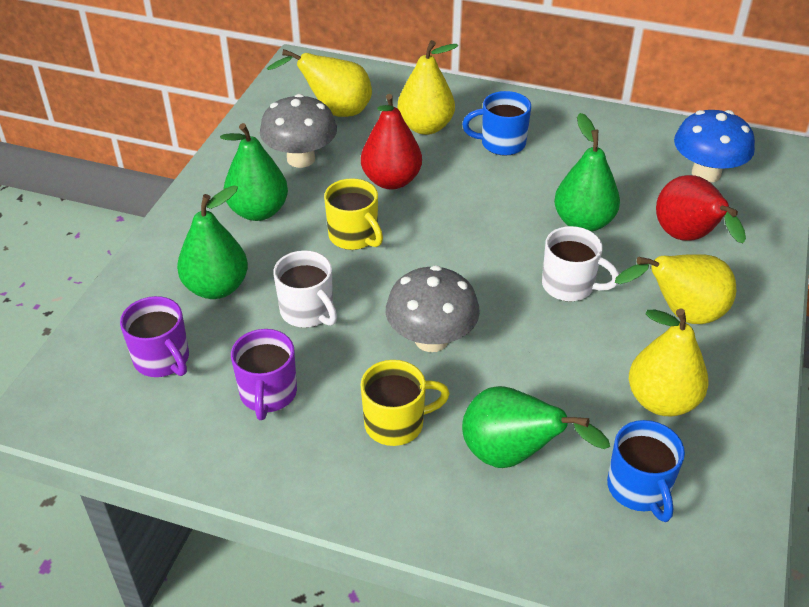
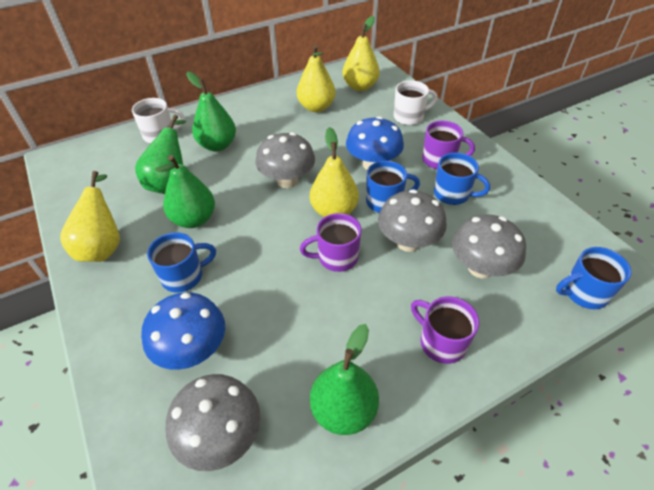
blue mug: 2 -> 4
blue mushroom: 1 -> 2
grey mushroom: 2 -> 4
purple mug: 2 -> 3
red pear: 2 -> 0
yellow mug: 2 -> 0

